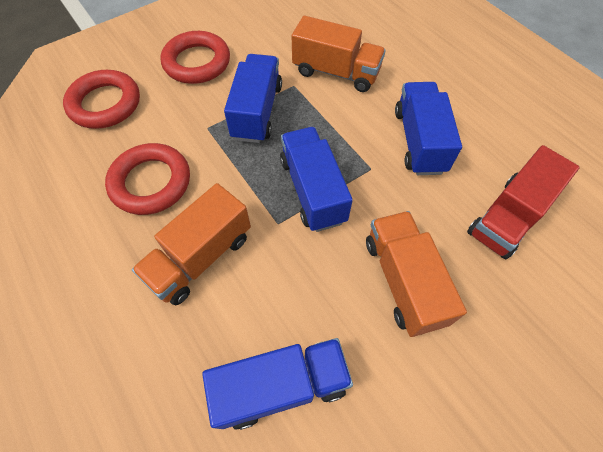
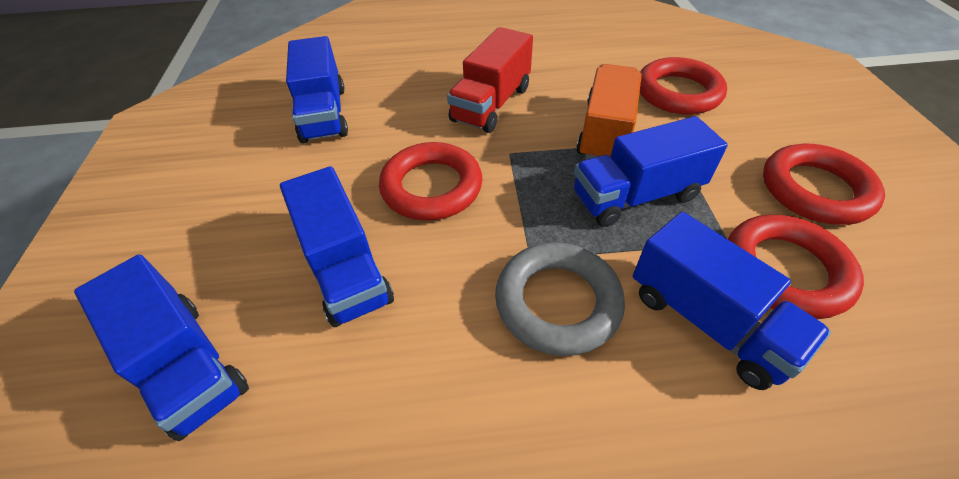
blue truck: 4 -> 5
grey ring: 0 -> 1
orange truck: 3 -> 1
red ring: 3 -> 4

